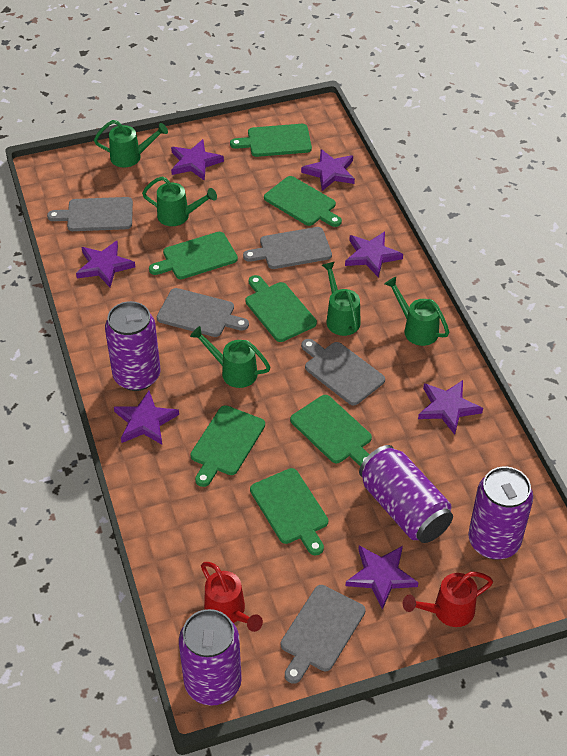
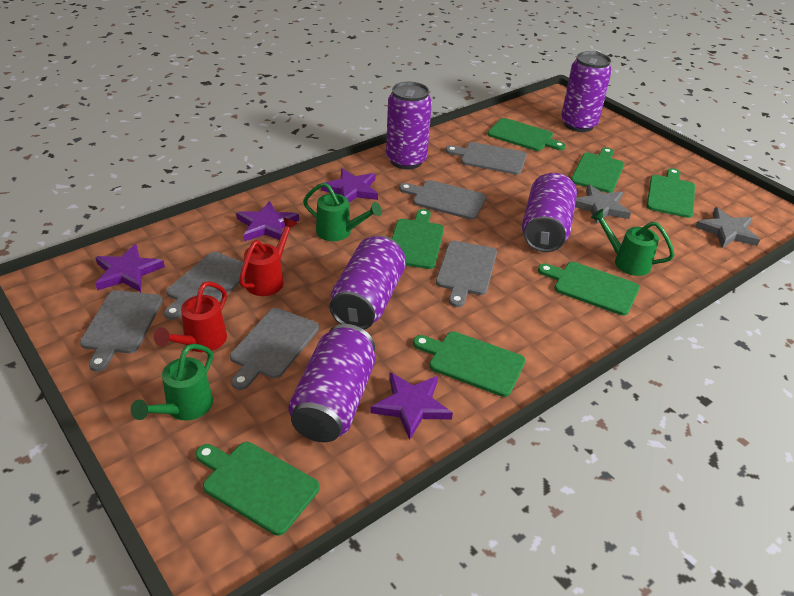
green watering can: 5 -> 3
grey cutting board: 5 -> 6
grey star: 0 -> 2
purple can: 4 -> 5
purple star: 7 -> 4

